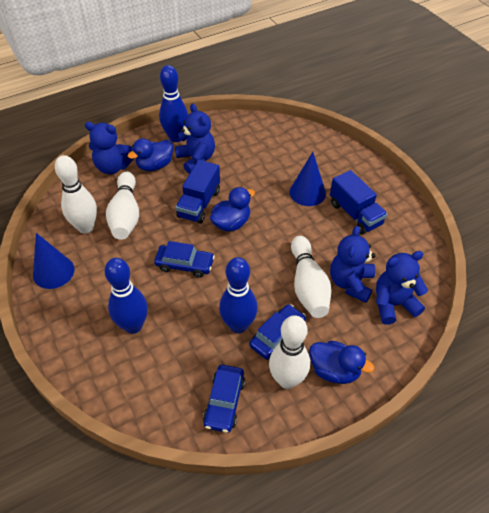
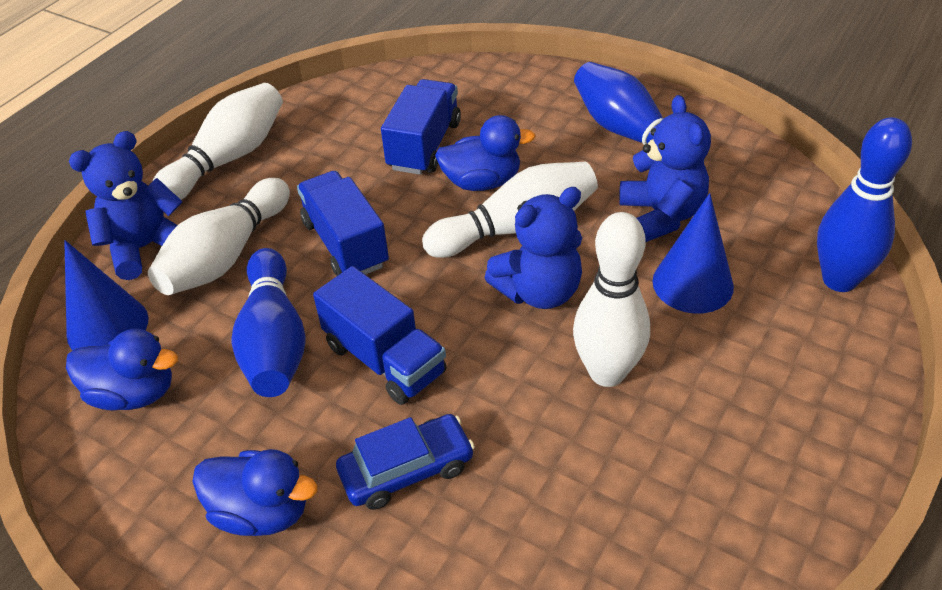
blue car: 3 -> 1
blue teddy bear: 4 -> 3
blue truck: 2 -> 3

